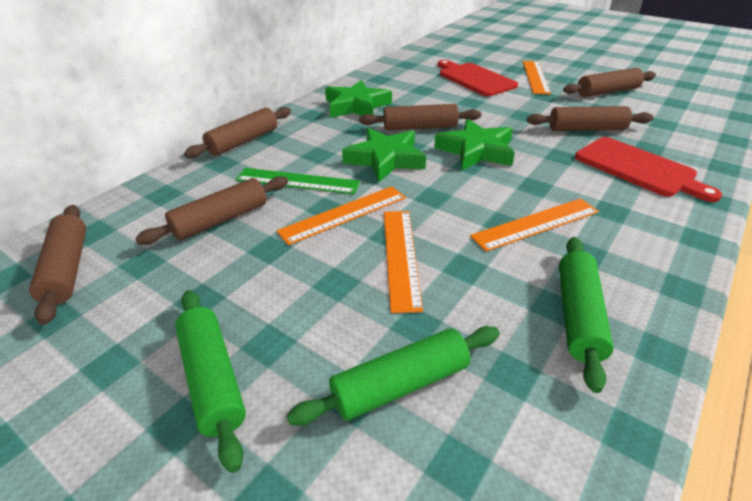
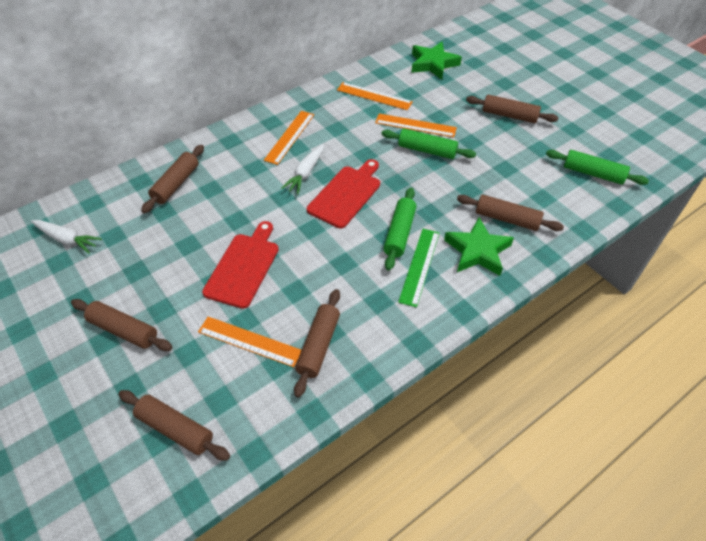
green star: 3 -> 2
white carrot: 0 -> 2

